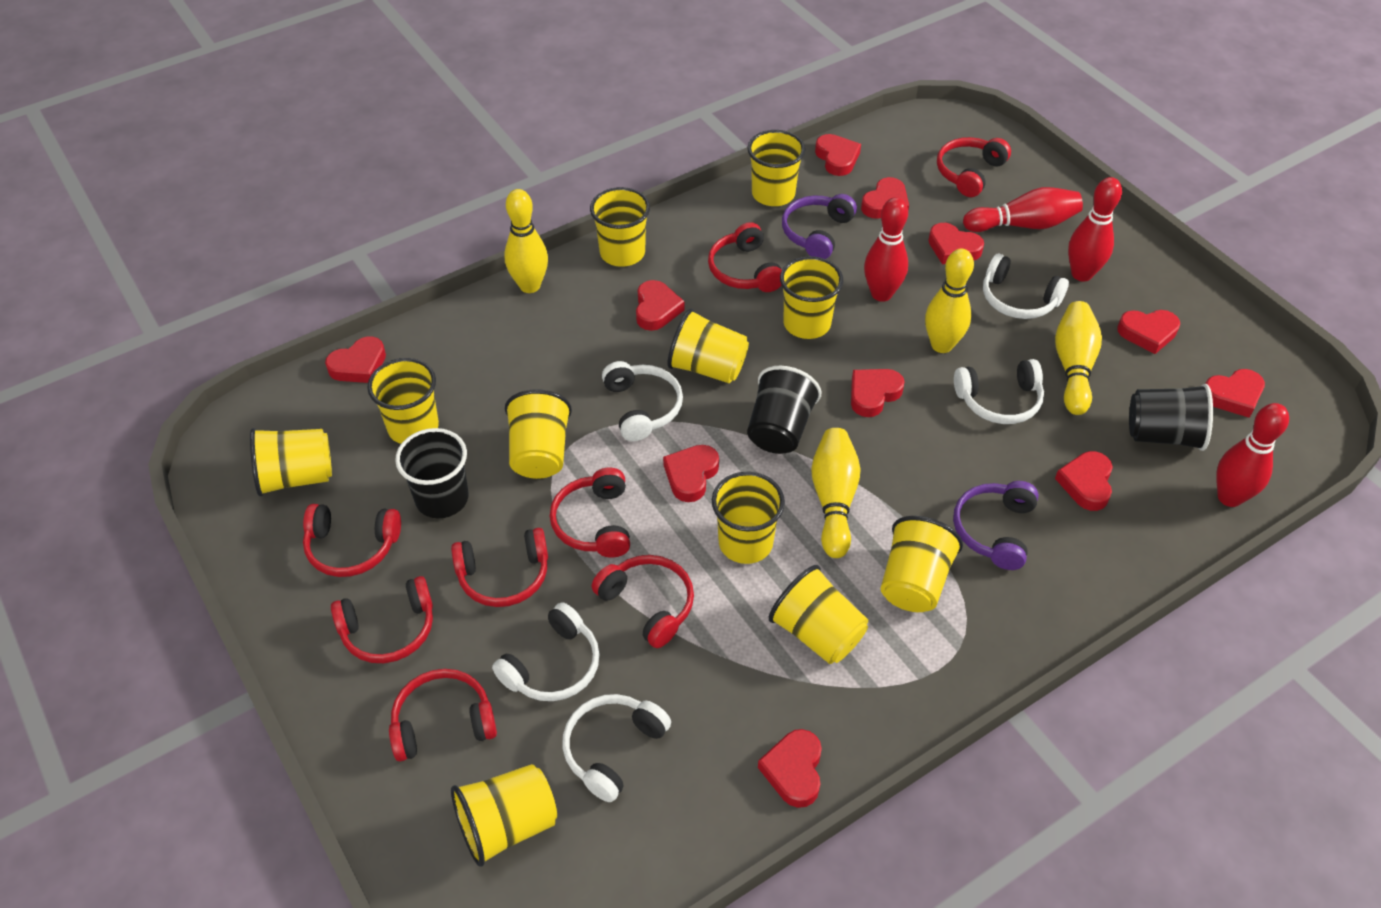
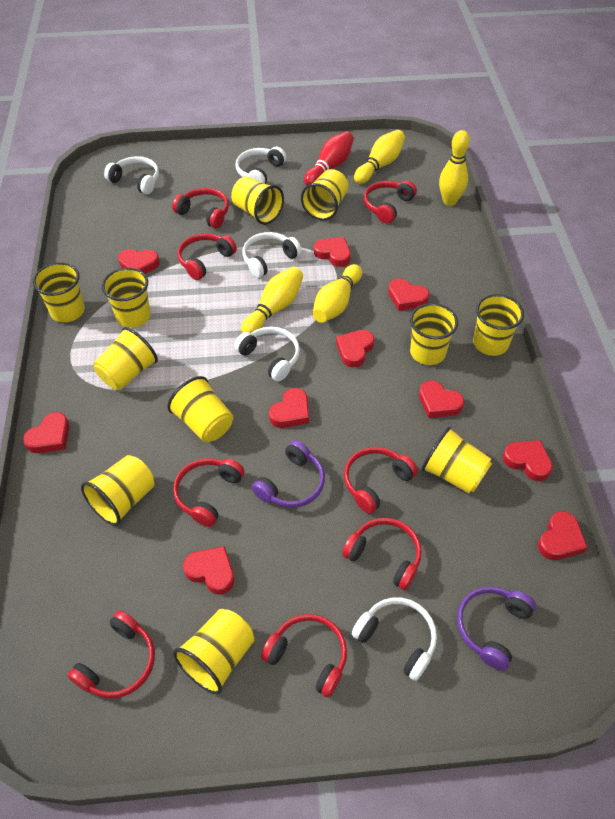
black cup: 3 -> 0
red bowling pin: 4 -> 1
red heart: 11 -> 10

